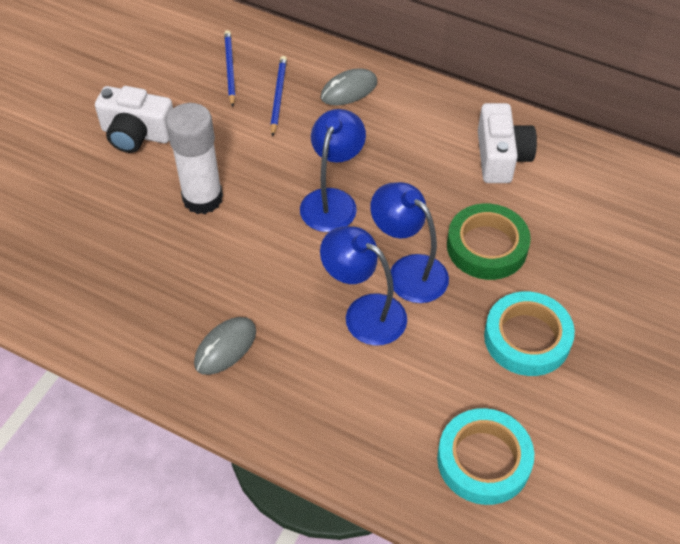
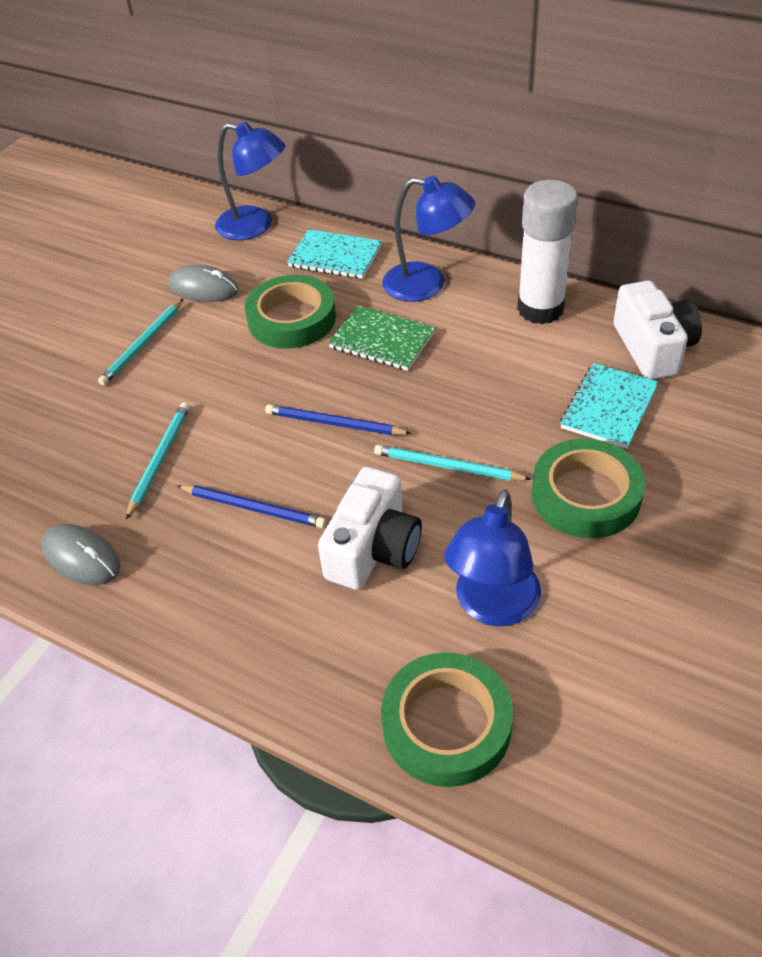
green notebook: 0 -> 1
green tape: 1 -> 3
turquoise notebook: 0 -> 2
turquoise pencil: 0 -> 3
turquoise tape: 2 -> 0

